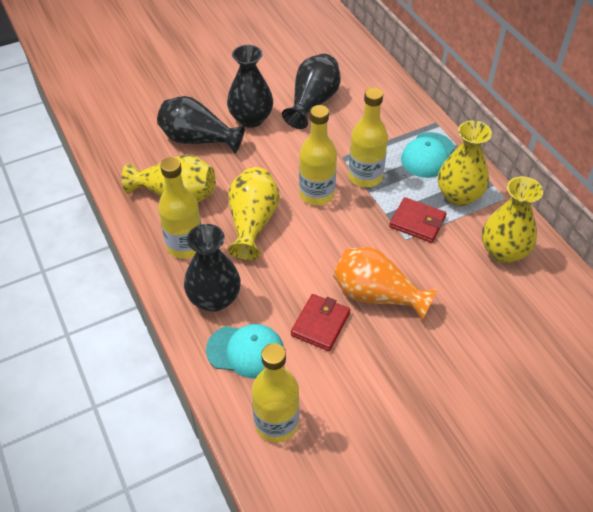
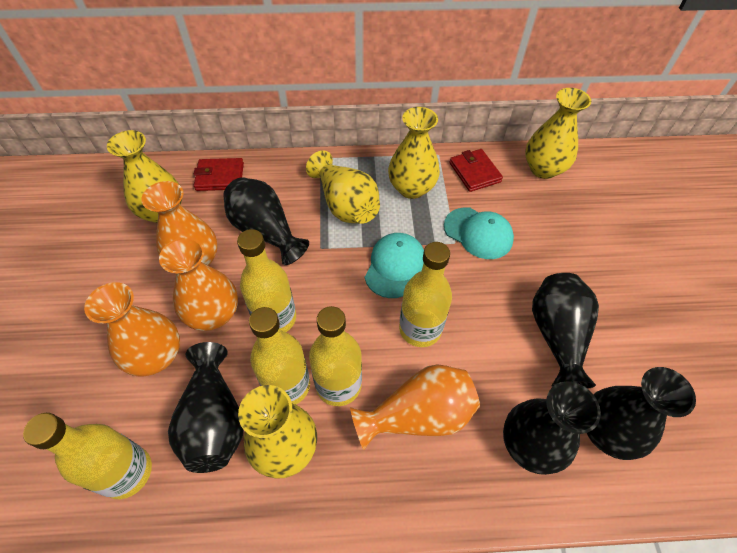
black vase: 4 -> 5
orange vase: 1 -> 4
yellow bottle: 4 -> 5
yellow vase: 4 -> 5

